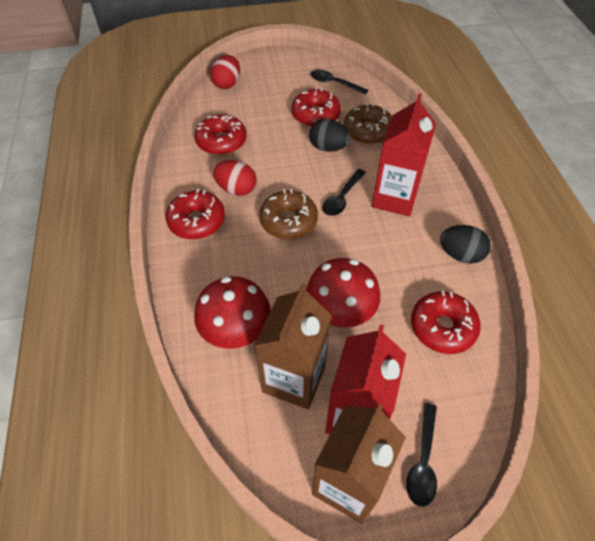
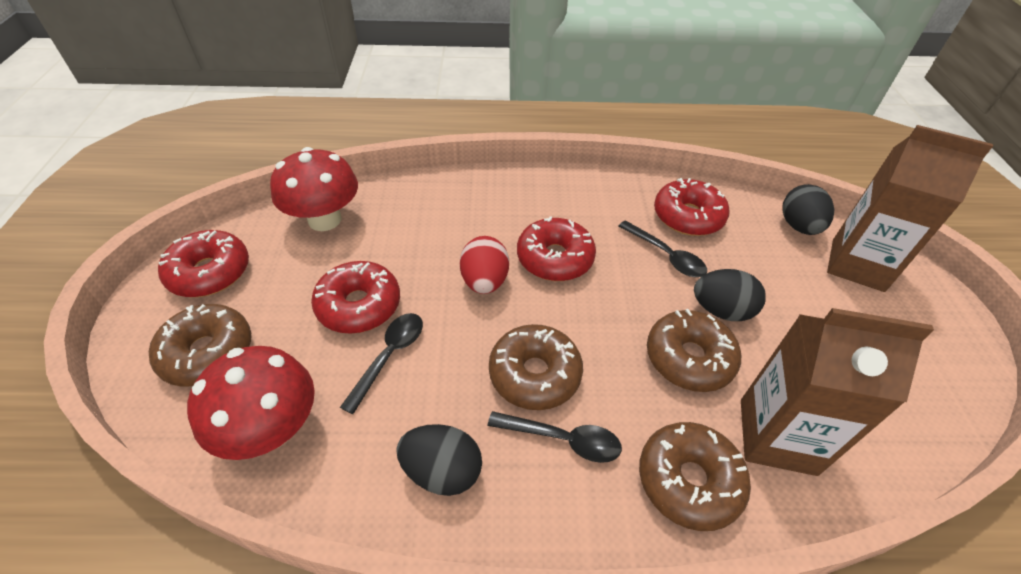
black egg: 2 -> 3
brown donut: 2 -> 4
red carton: 2 -> 0
red egg: 2 -> 1

